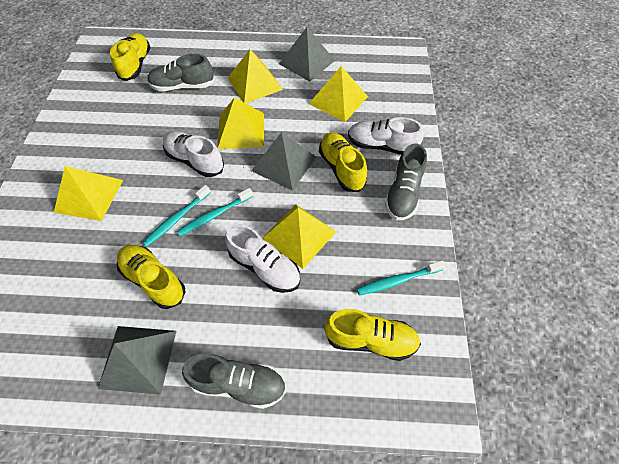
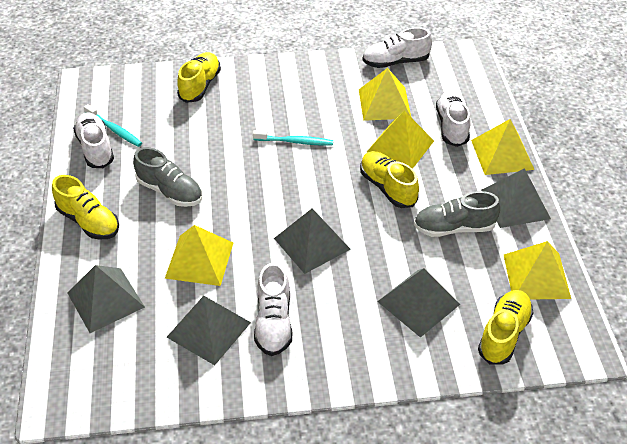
grey pyramid: 3 -> 5
grey shoe: 3 -> 2
turquoise toothbrush: 3 -> 2
white shoe: 3 -> 4

